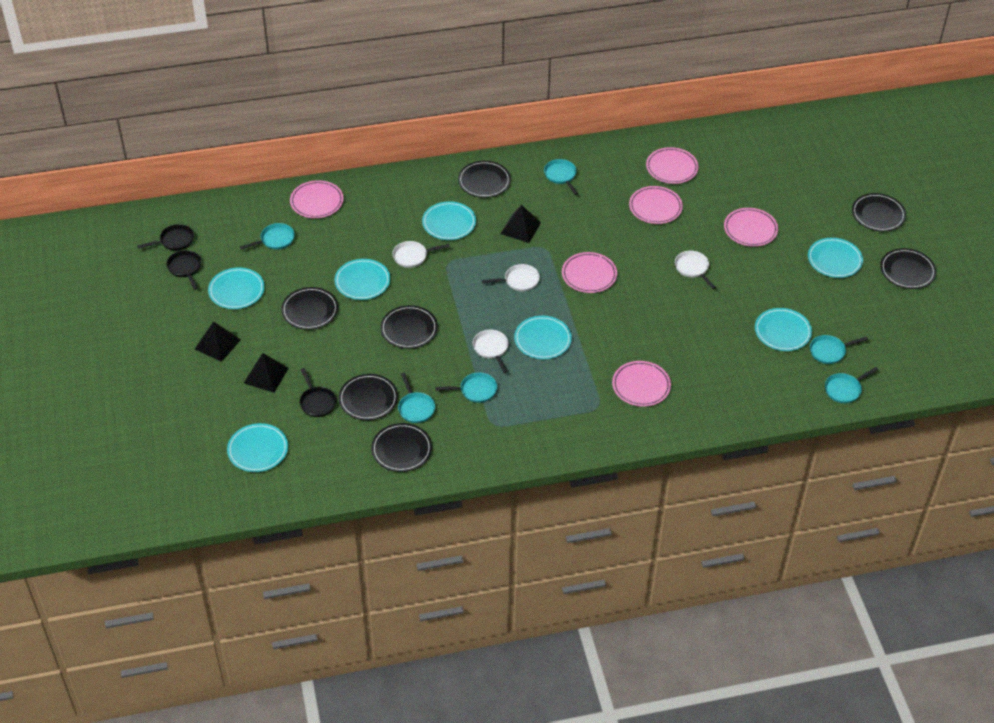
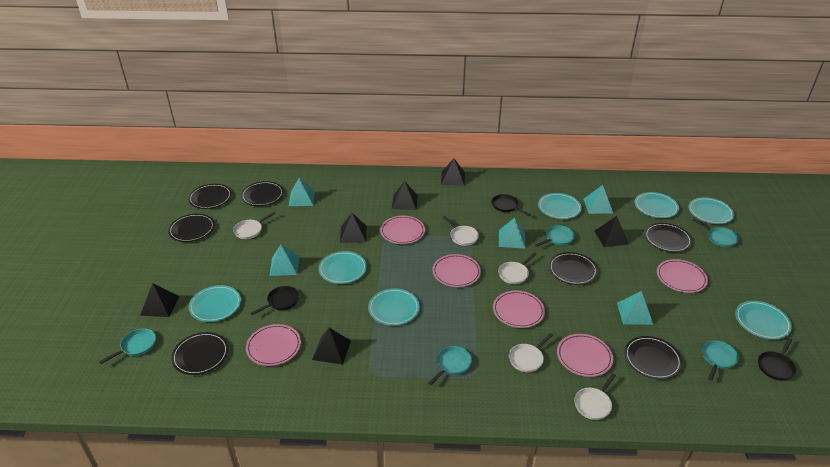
black pyramid: 3 -> 6
turquoise pan: 6 -> 5
turquoise pyramid: 0 -> 5
white pan: 4 -> 5

